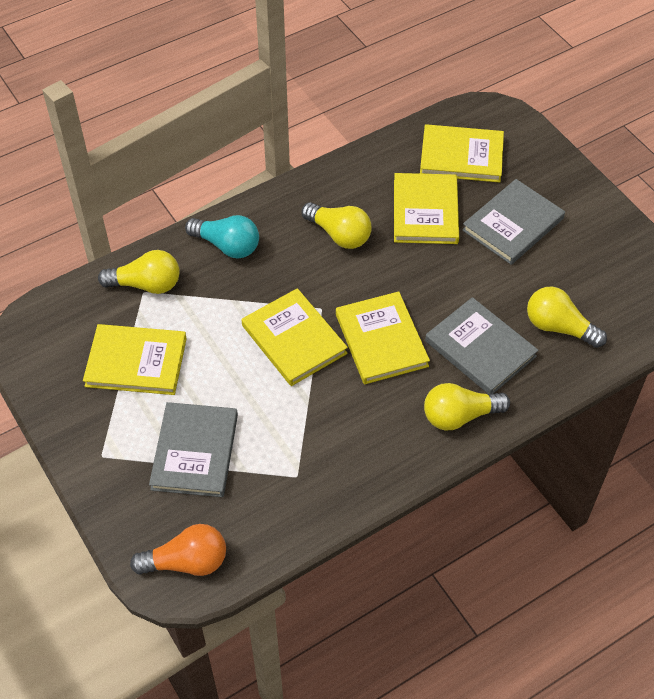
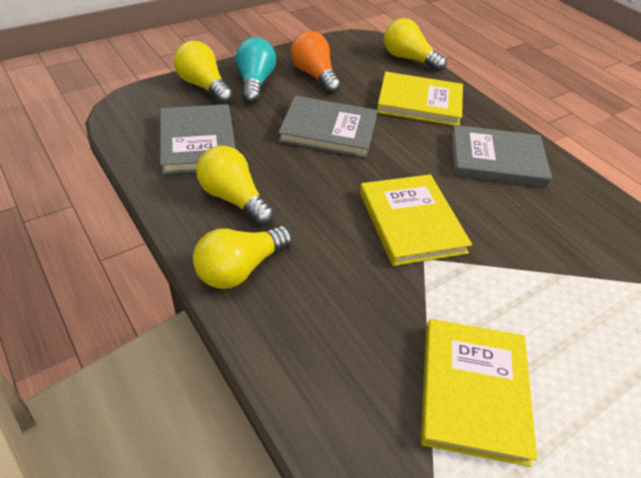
yellow book: 5 -> 3

